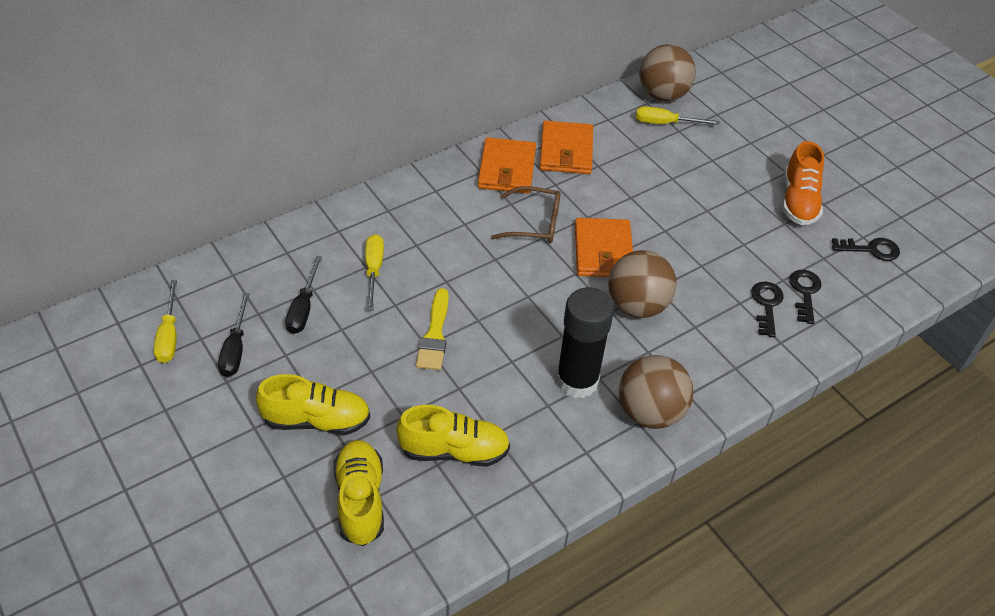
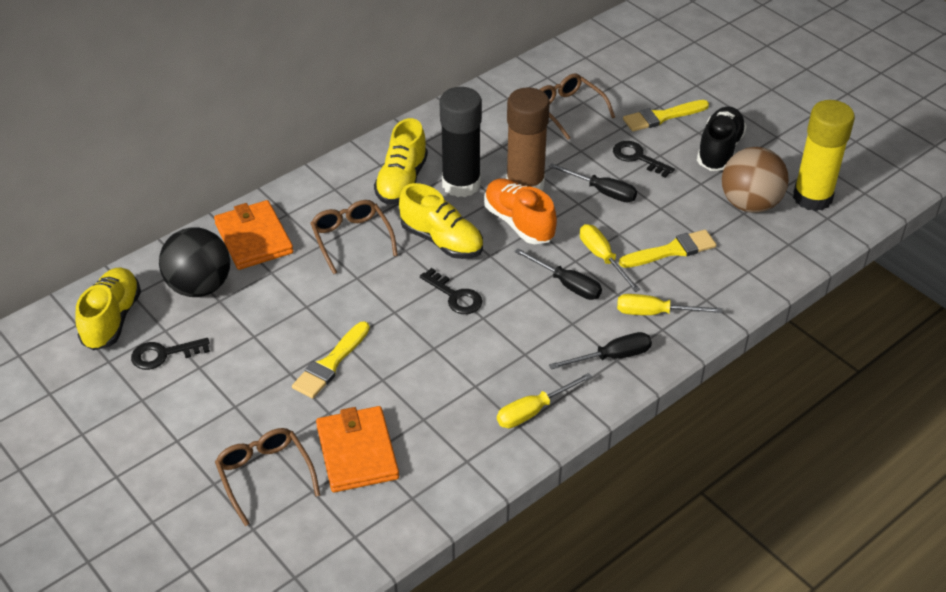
black ball: 0 -> 1
black screwdriver: 2 -> 3
black shoe: 0 -> 1
brown ball: 3 -> 1
brown glasses: 1 -> 3
brown glue stick: 0 -> 1
orange wallet: 3 -> 2
yellow brush: 1 -> 3
yellow glue stick: 0 -> 1

